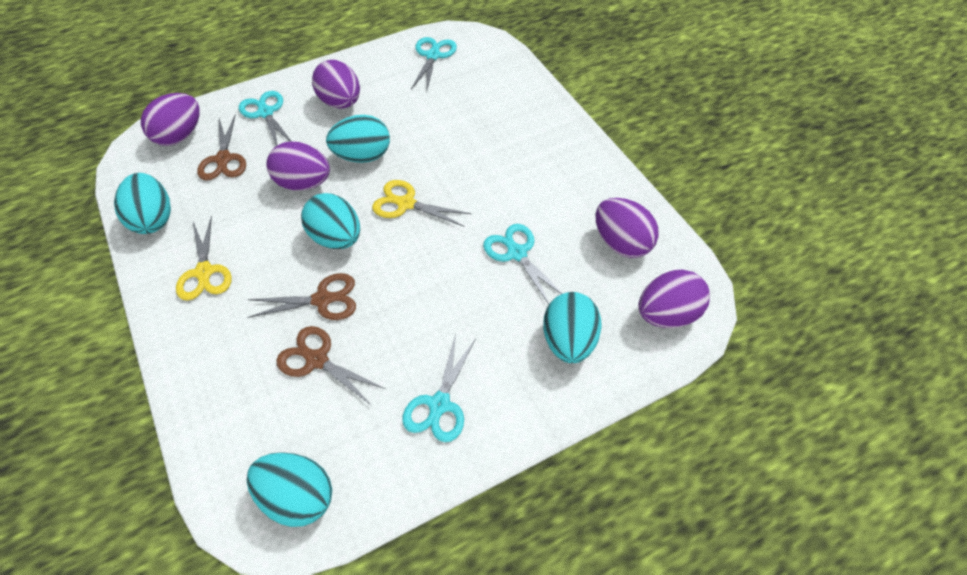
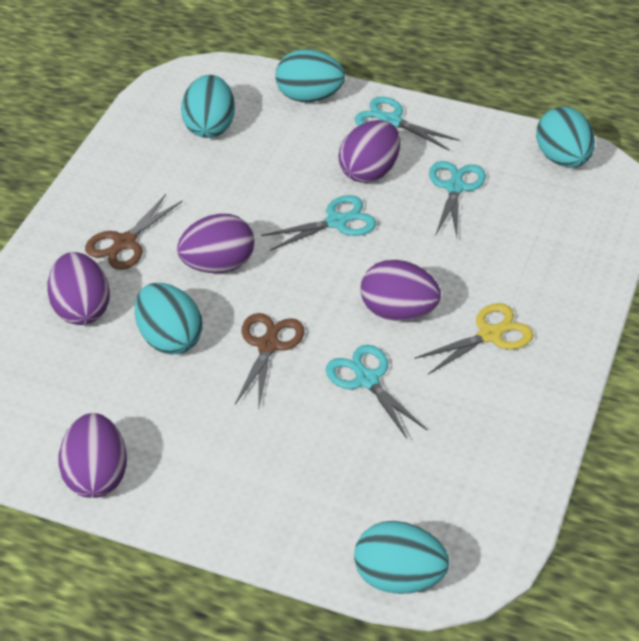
brown scissors: 3 -> 2
yellow scissors: 2 -> 1

